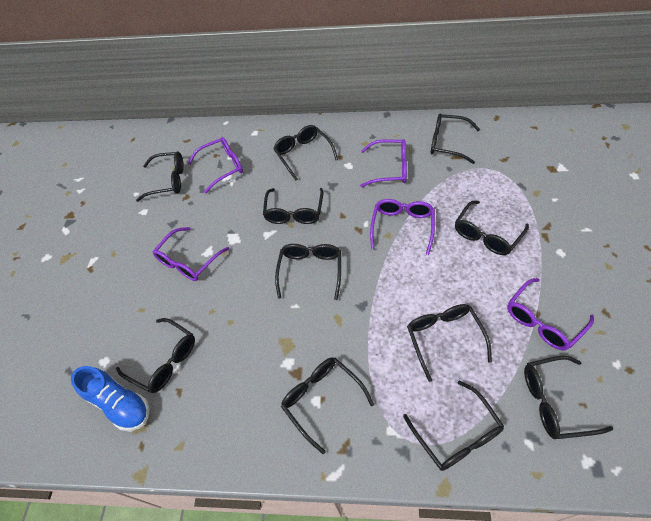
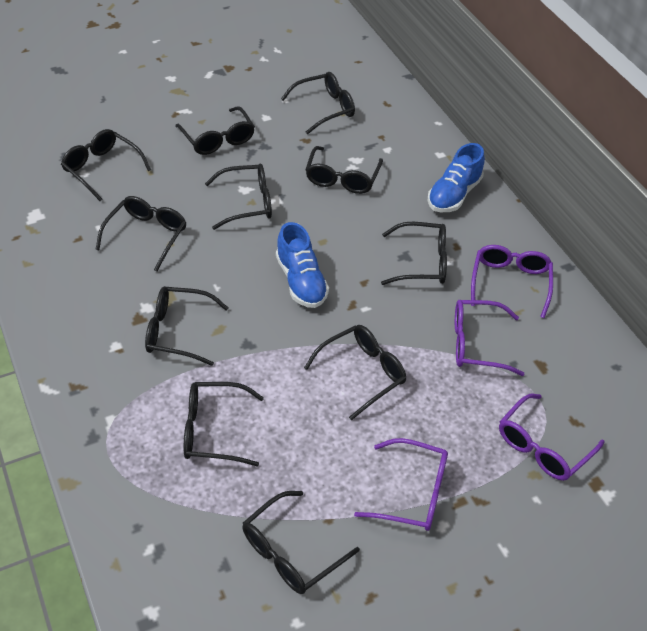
blue shoe: 1 -> 2
purple glasses: 5 -> 4

